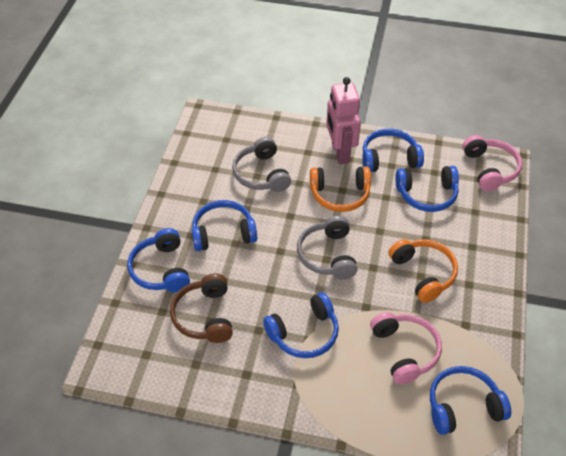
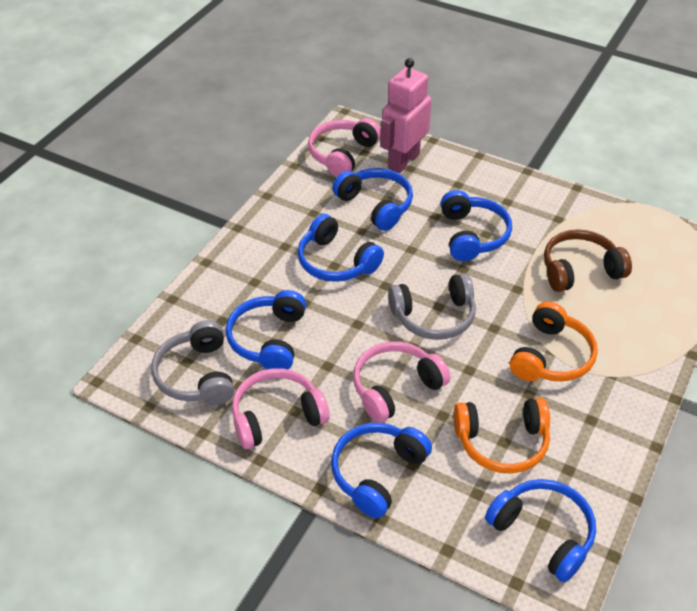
pink headphones: 2 -> 3

